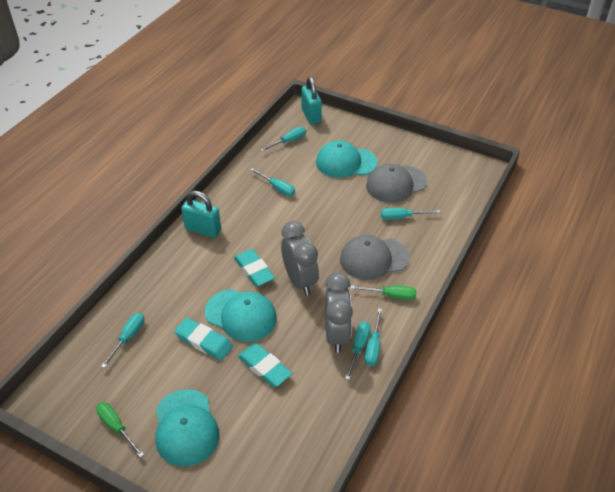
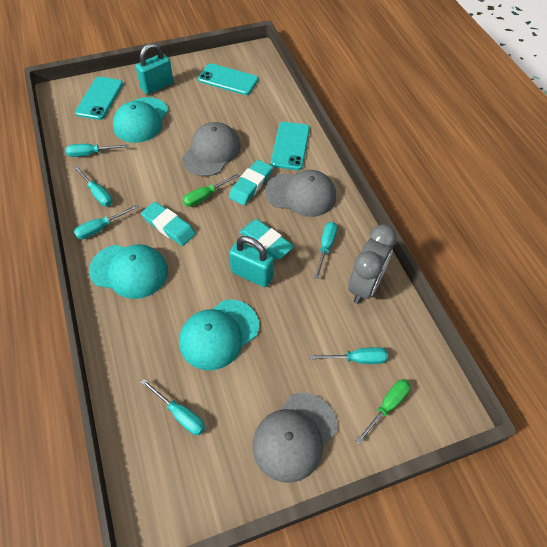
grey cap: 2 -> 3
grey clock: 2 -> 1
turquoise phone: 0 -> 3

